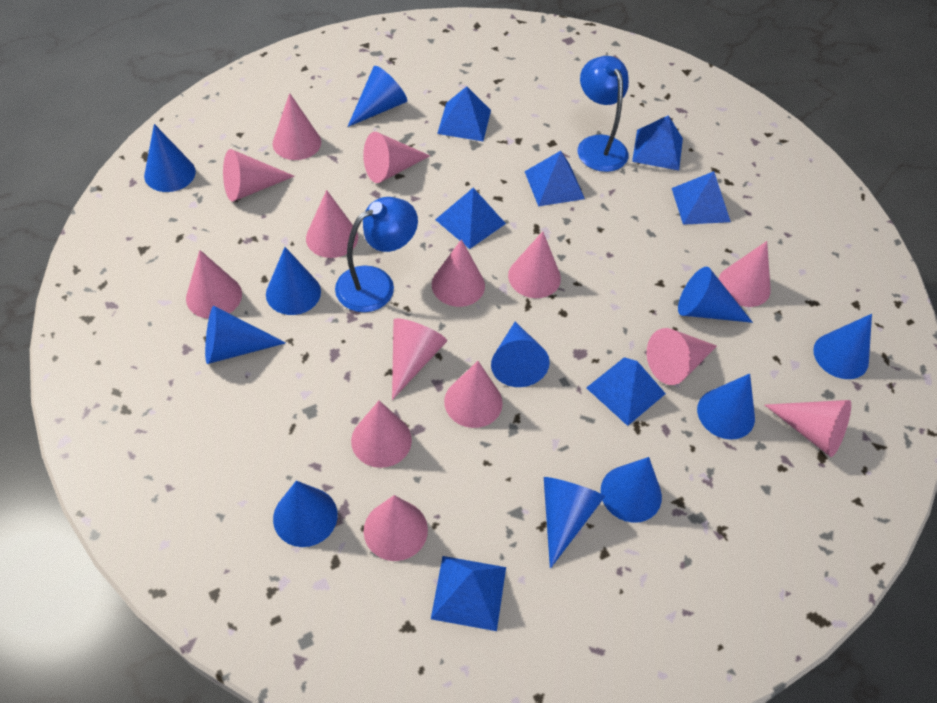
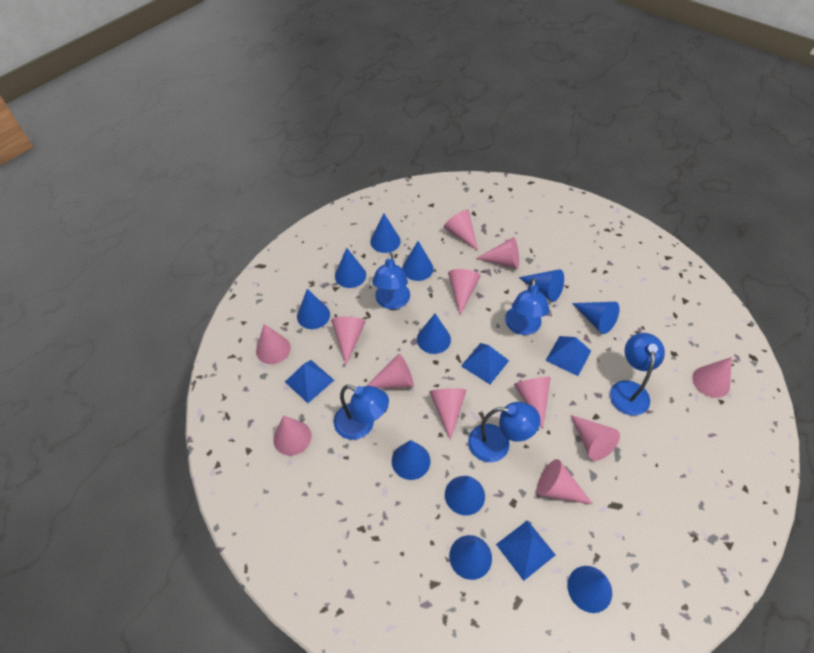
blue lamp: 2 -> 5
blue pyramid: 7 -> 4
pink cone: 14 -> 12

